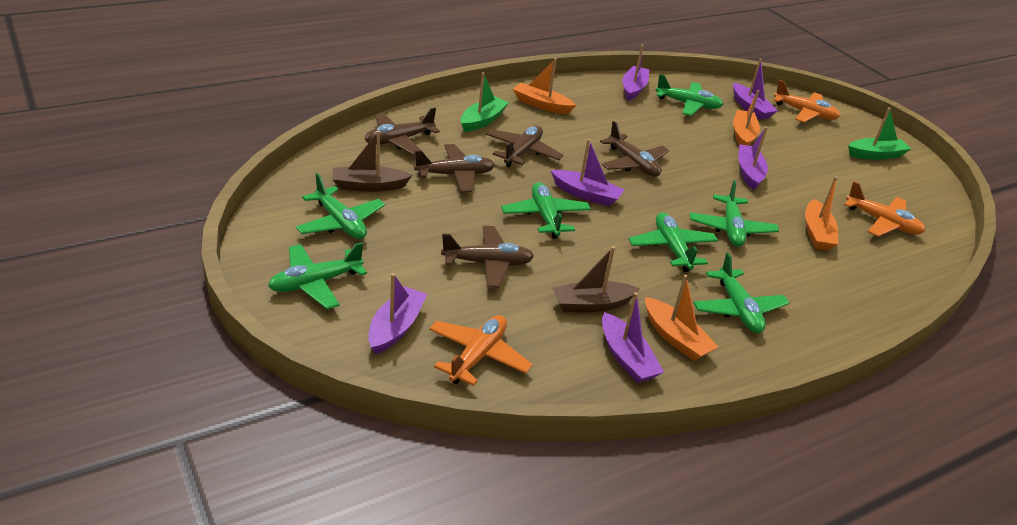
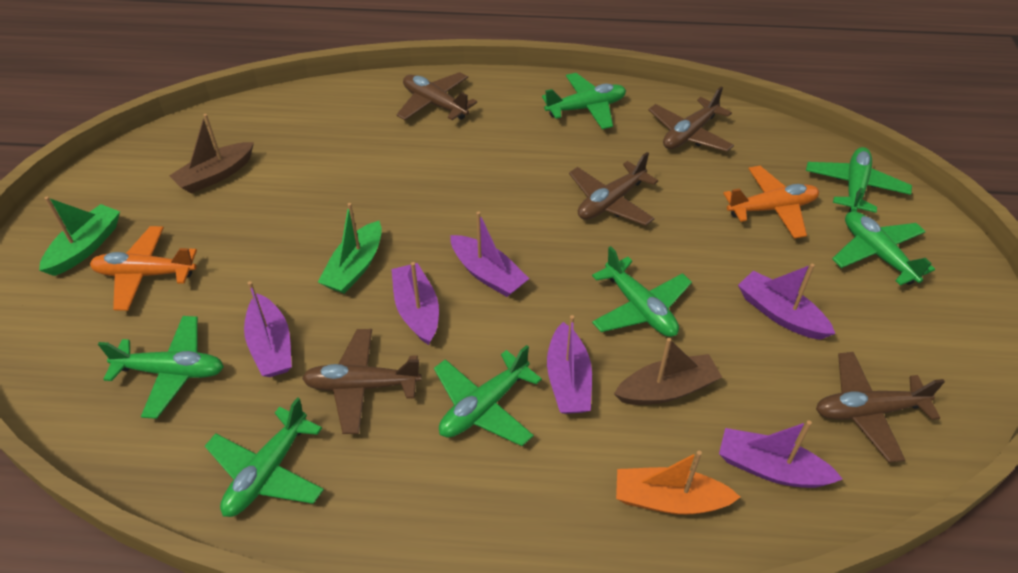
orange boat: 4 -> 1
orange plane: 3 -> 2

